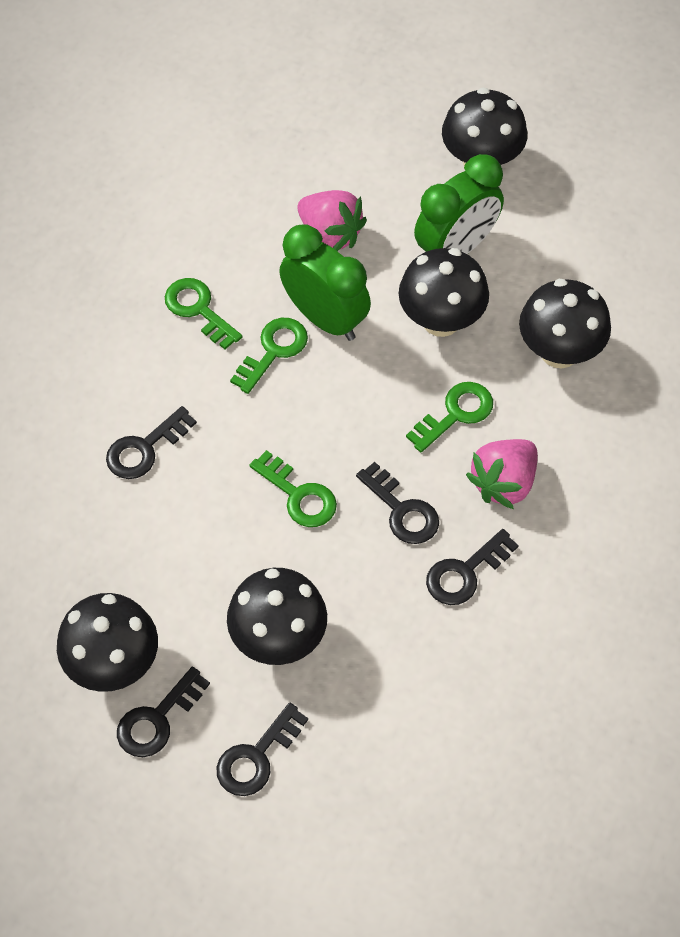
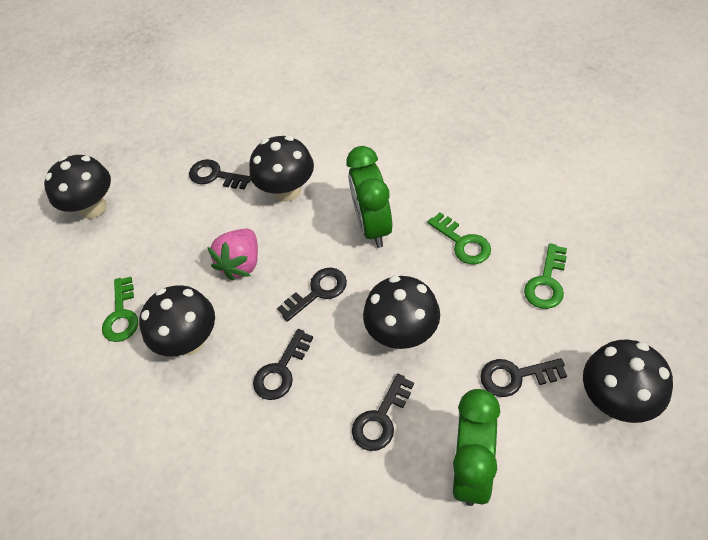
green key: 4 -> 3
pink strawberry: 2 -> 1

